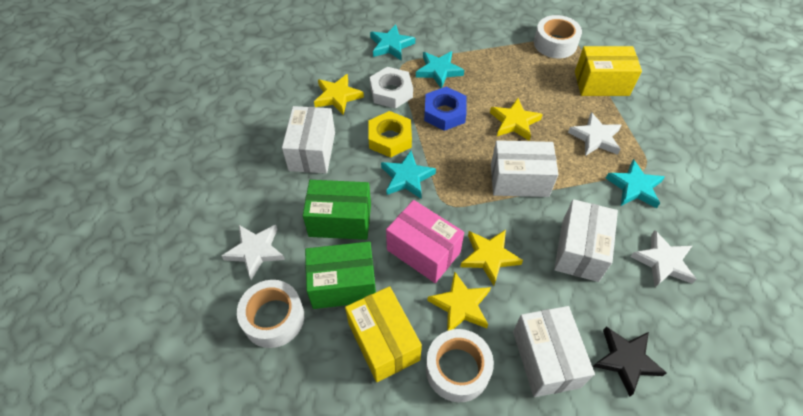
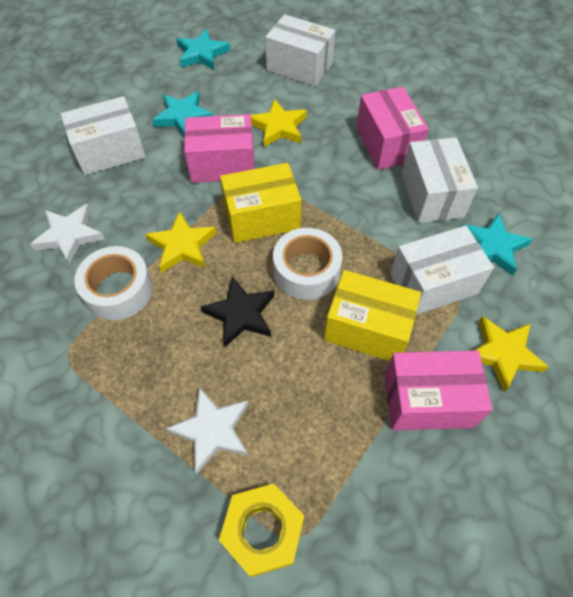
blue nut: 1 -> 0
green box: 2 -> 0
pink box: 1 -> 3
turquoise star: 4 -> 3
white nut: 1 -> 0
white star: 3 -> 2
white tape: 3 -> 2
yellow star: 4 -> 3

